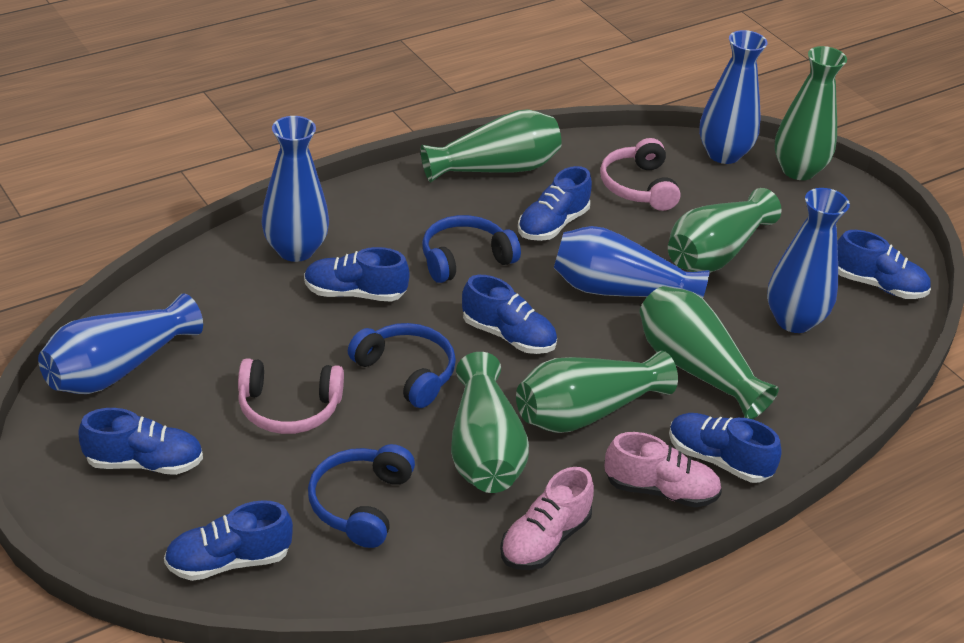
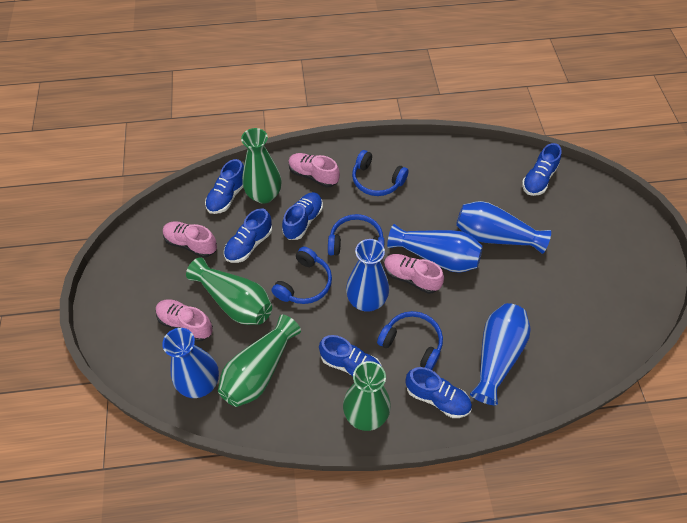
blue headphones: 3 -> 4
blue shoe: 7 -> 6
green vase: 6 -> 4
pink headphones: 2 -> 0
pink shoe: 2 -> 4

